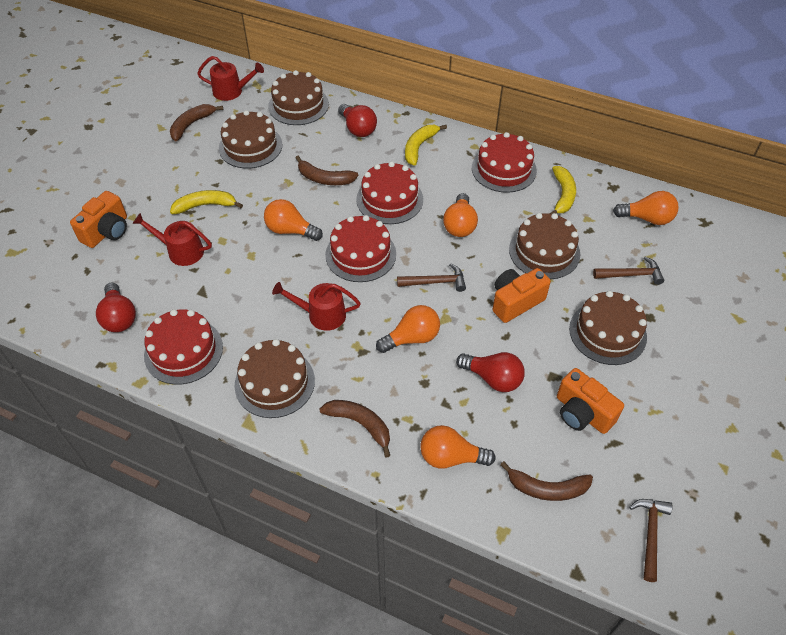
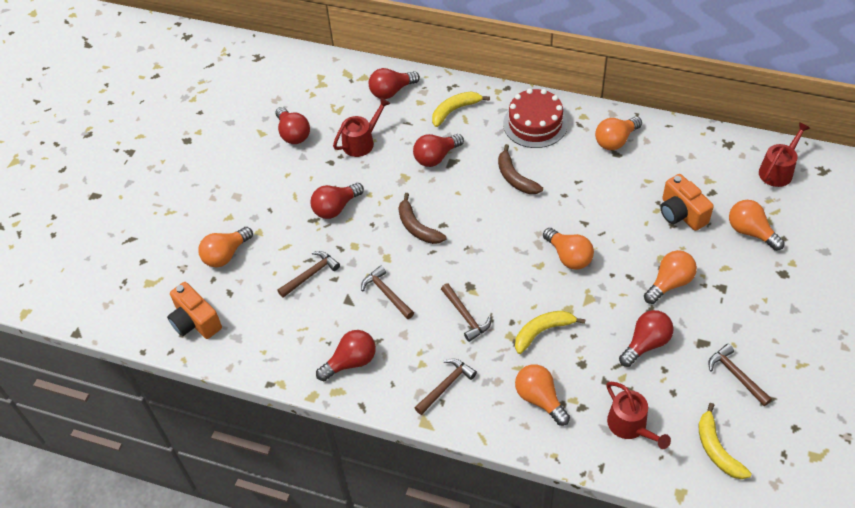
brown banana: 4 -> 2
brown cake: 5 -> 0
brown hammer: 3 -> 5
orange camera: 3 -> 2
orange light bulb: 5 -> 6
red cake: 4 -> 1
red light bulb: 3 -> 6

